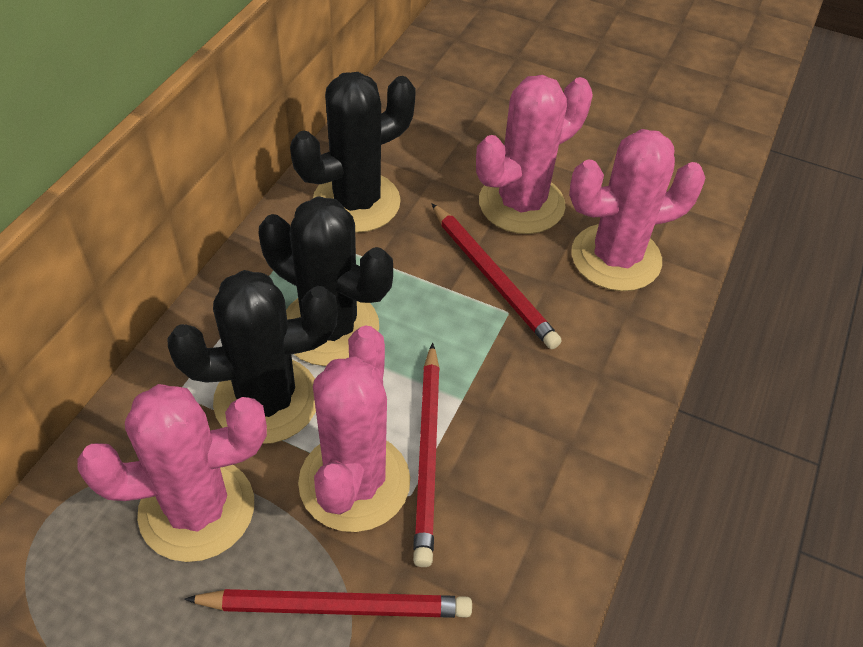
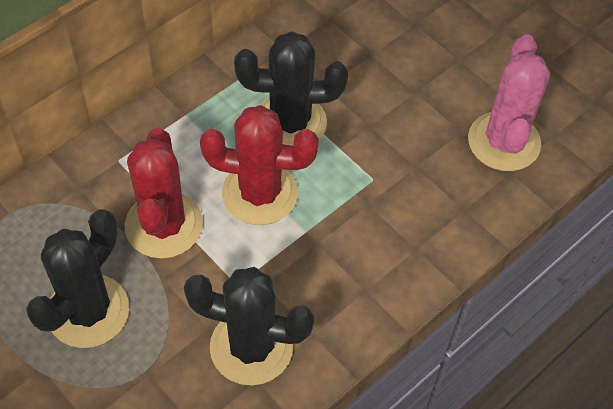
pink cactus: 4 -> 1
red cactus: 0 -> 2
red pencil: 3 -> 0

